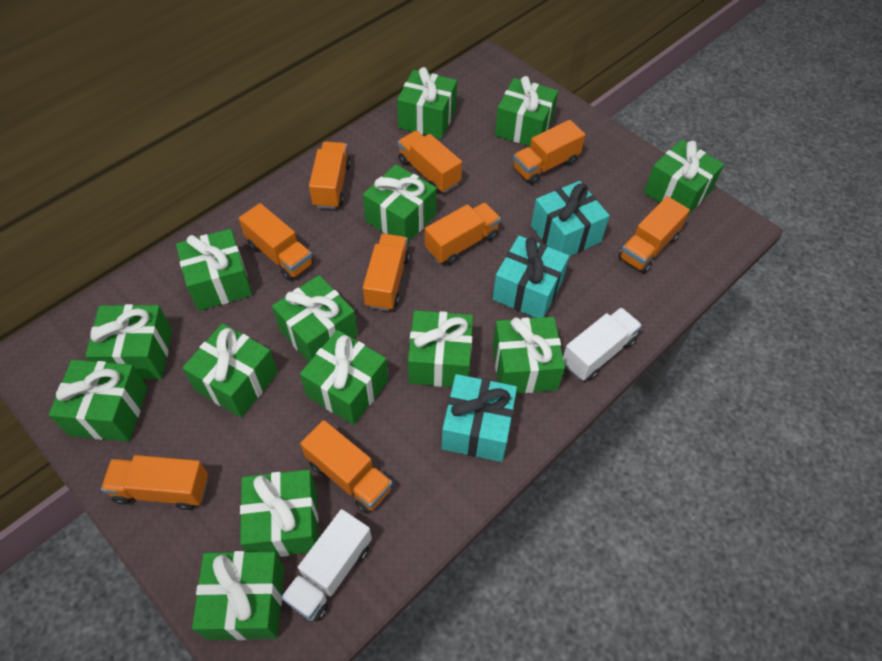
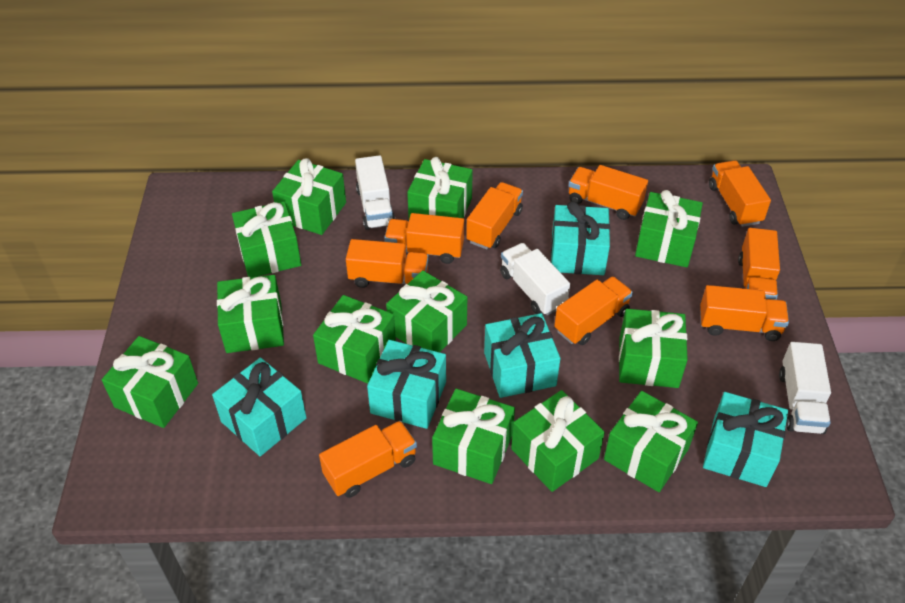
green gift: 14 -> 12
turquoise gift: 3 -> 5
white truck: 2 -> 3

